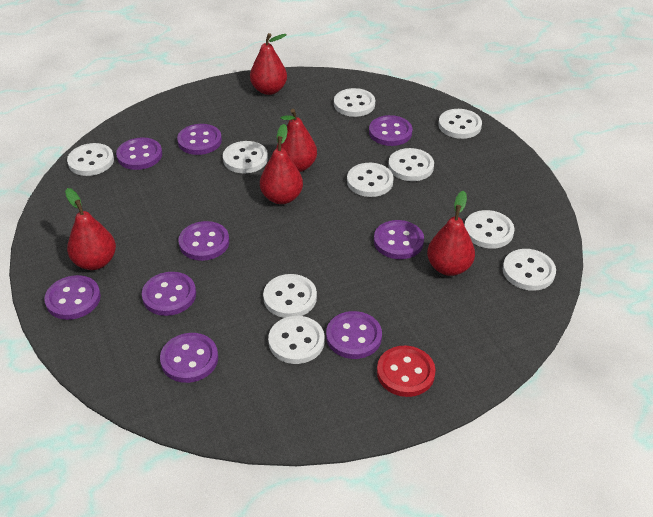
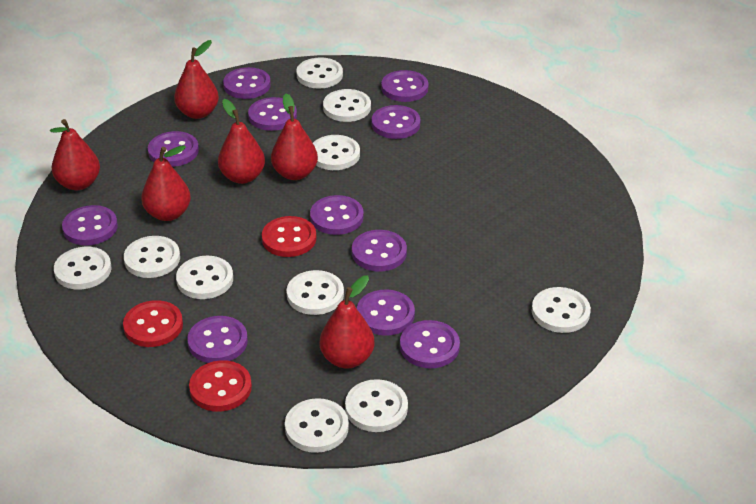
purple button: 9 -> 11
red button: 1 -> 3
red pear: 5 -> 6

